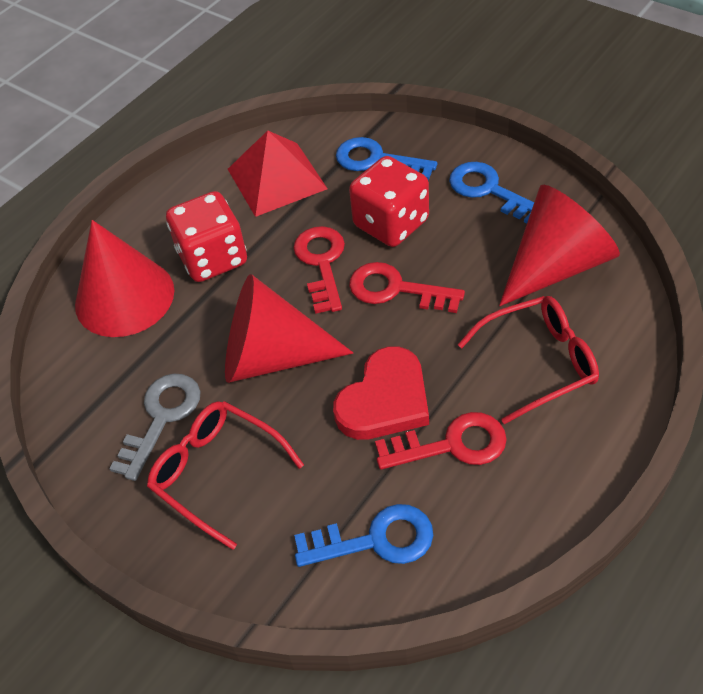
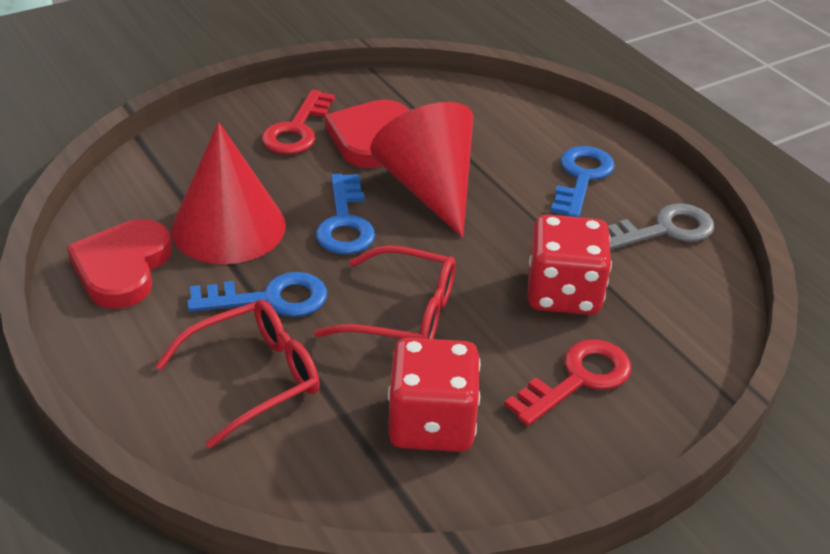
red cone: 3 -> 2
red heart: 1 -> 2
red key: 3 -> 2
red pyramid: 1 -> 0

